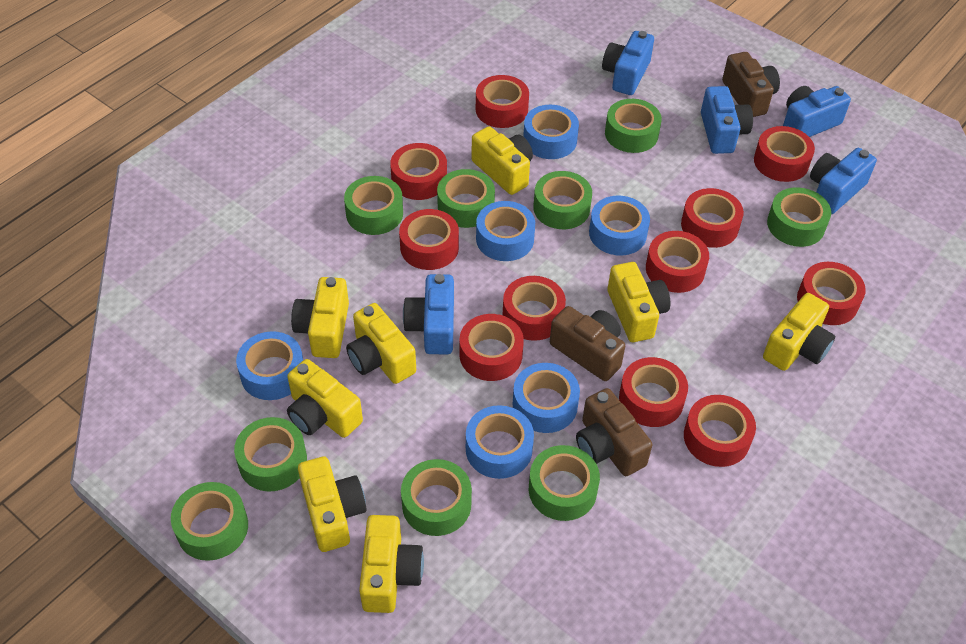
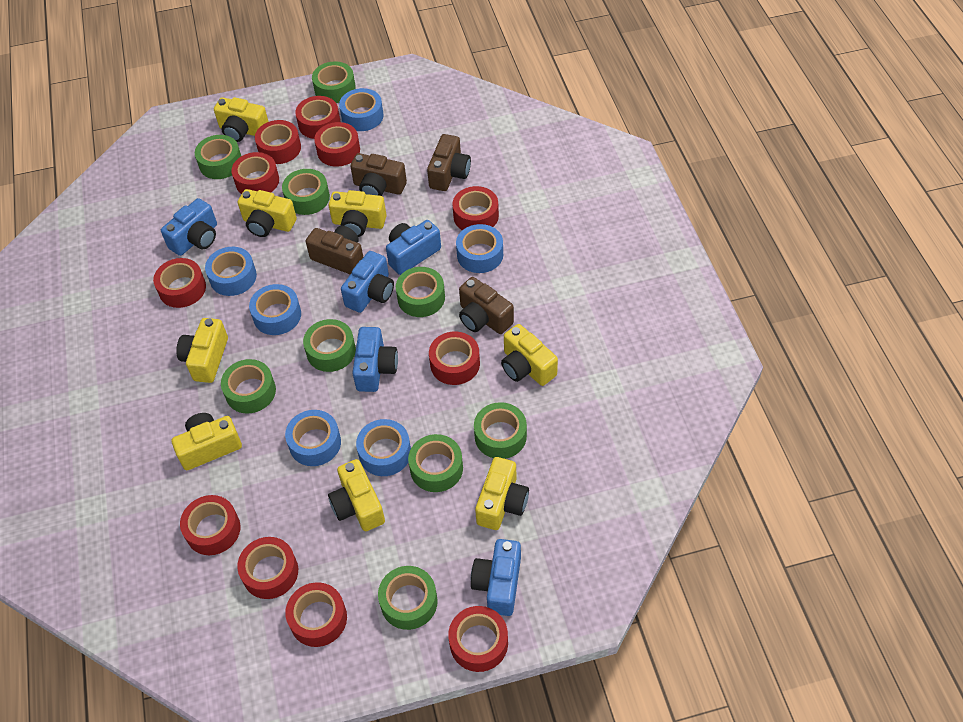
brown camera: 3 -> 4

